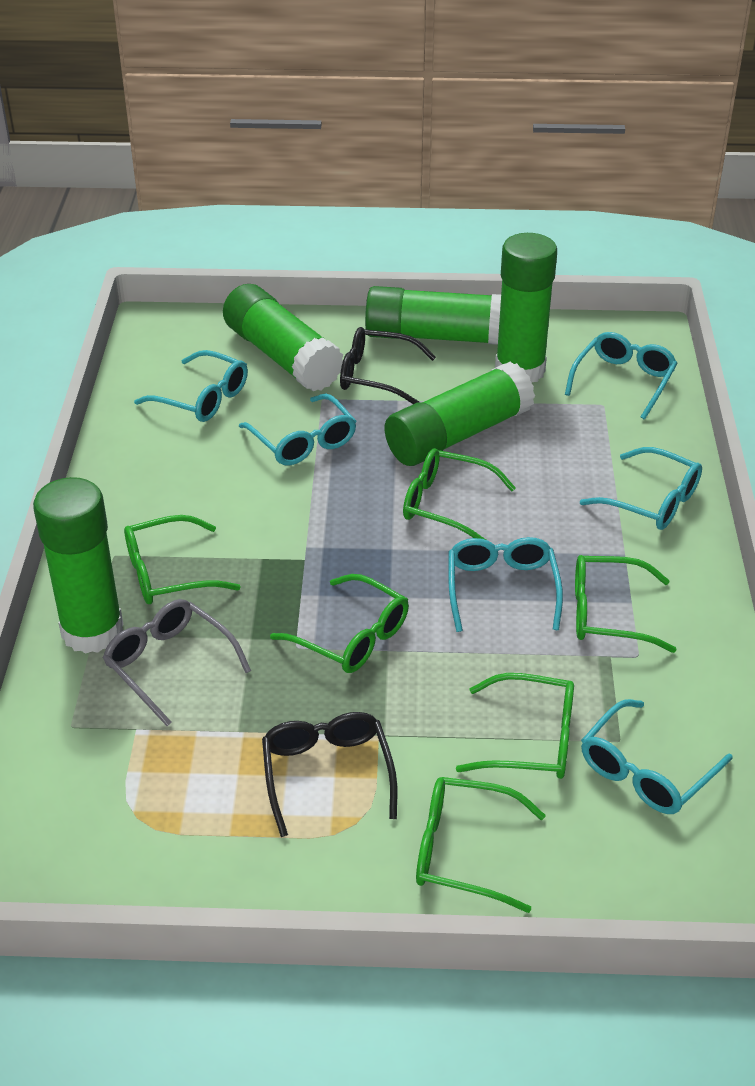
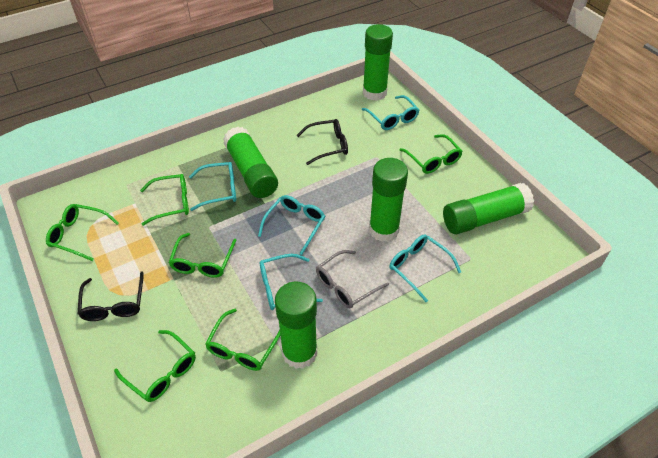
turquoise glasses: 6 -> 5

